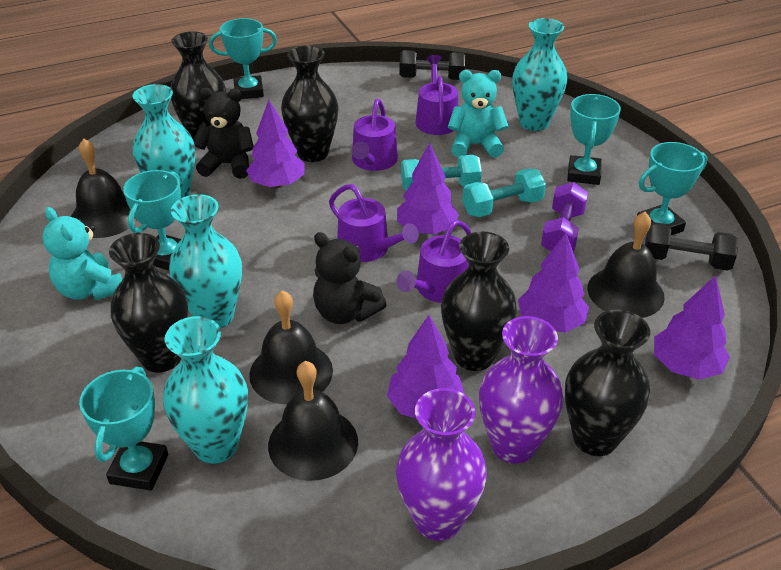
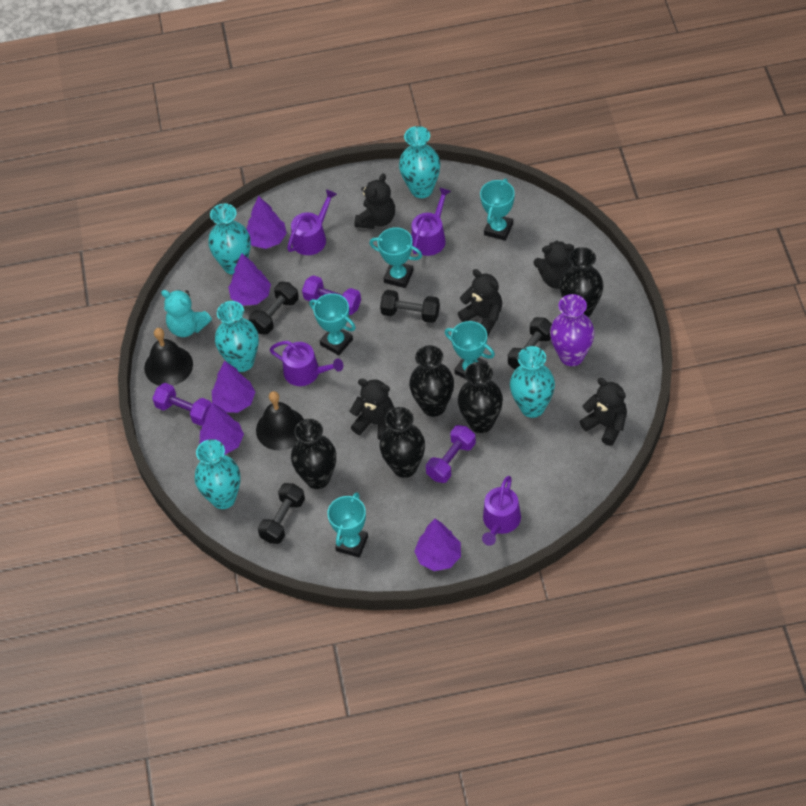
black bell: 4 -> 2
black dumbbell: 2 -> 4
black teddy bear: 2 -> 5
purple dumbbell: 1 -> 3
purple vase: 2 -> 1
turquoise dumbbell: 2 -> 0
turquoise teddy bear: 2 -> 1
turquoise vase: 4 -> 5

